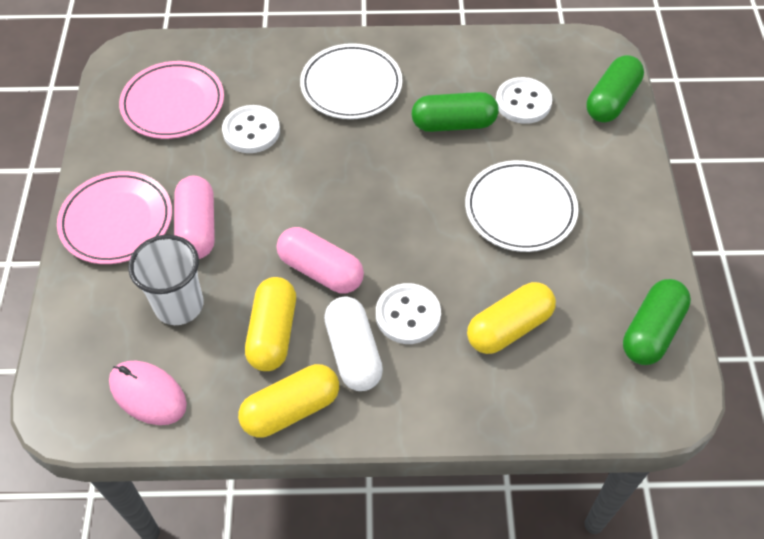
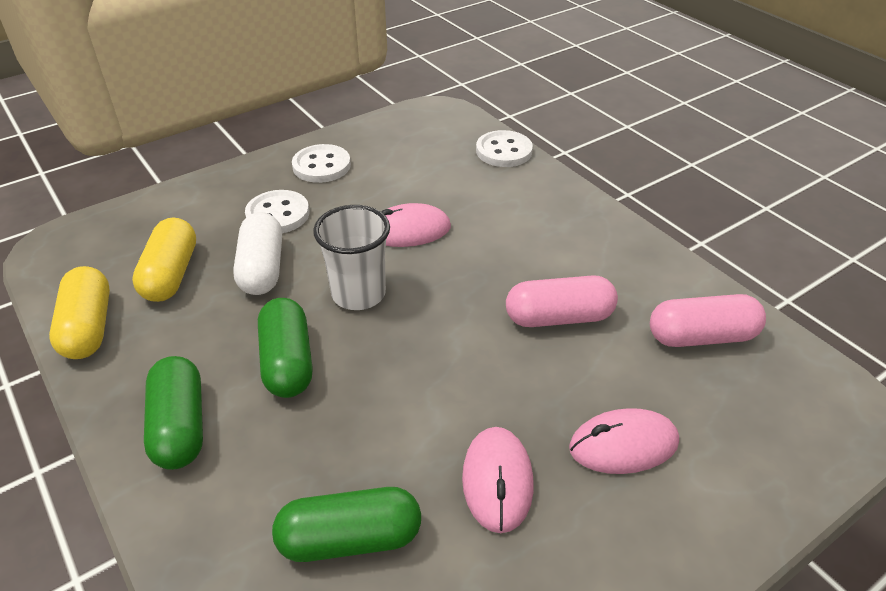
pink mouse: 1 -> 3
pink plate: 2 -> 0
white plate: 2 -> 0
yellow capsule: 3 -> 2

